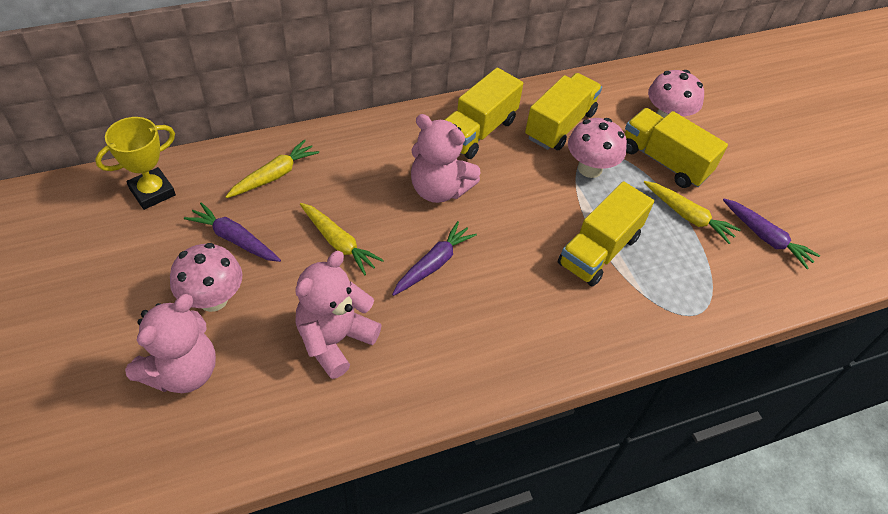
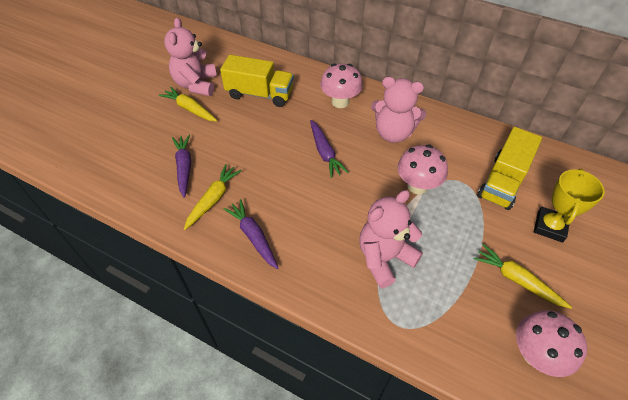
yellow truck: 4 -> 2

